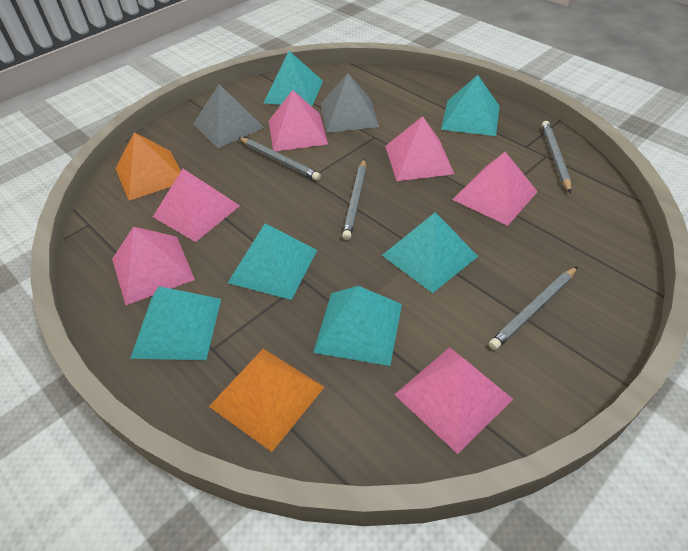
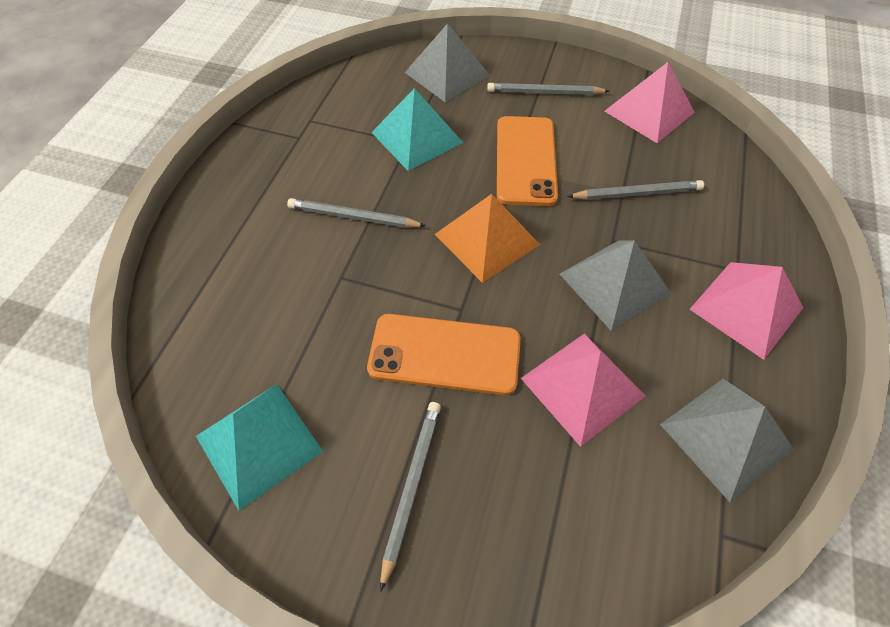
grey pyramid: 2 -> 3
orange phone: 0 -> 2
orange pyramid: 2 -> 1
pink pyramid: 6 -> 3
turquoise pyramid: 6 -> 2

